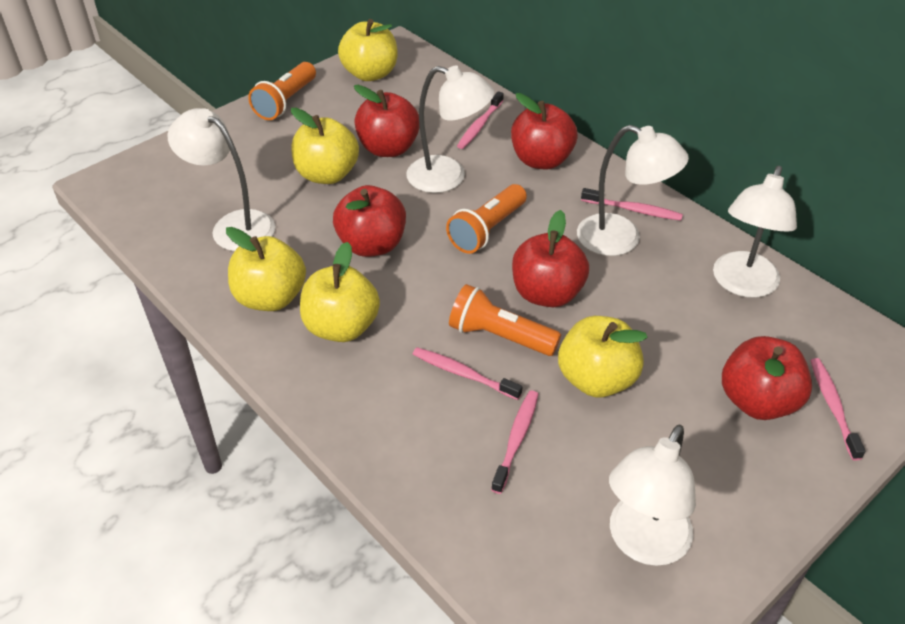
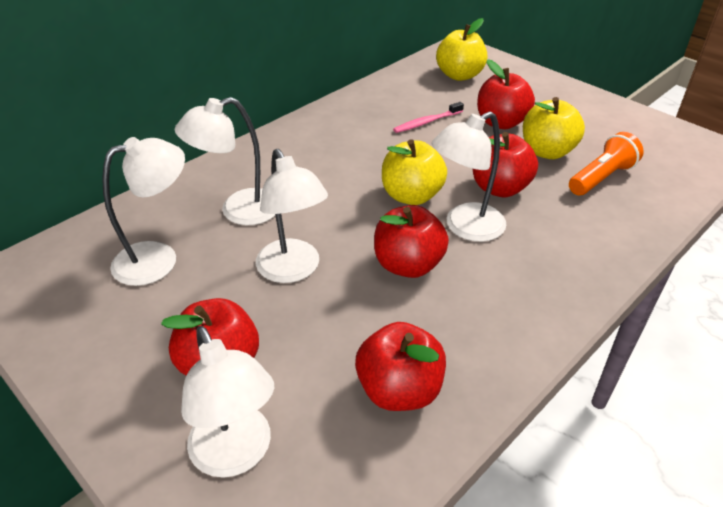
orange flashlight: 3 -> 1
pink toothbrush: 5 -> 1
yellow apple: 5 -> 3

